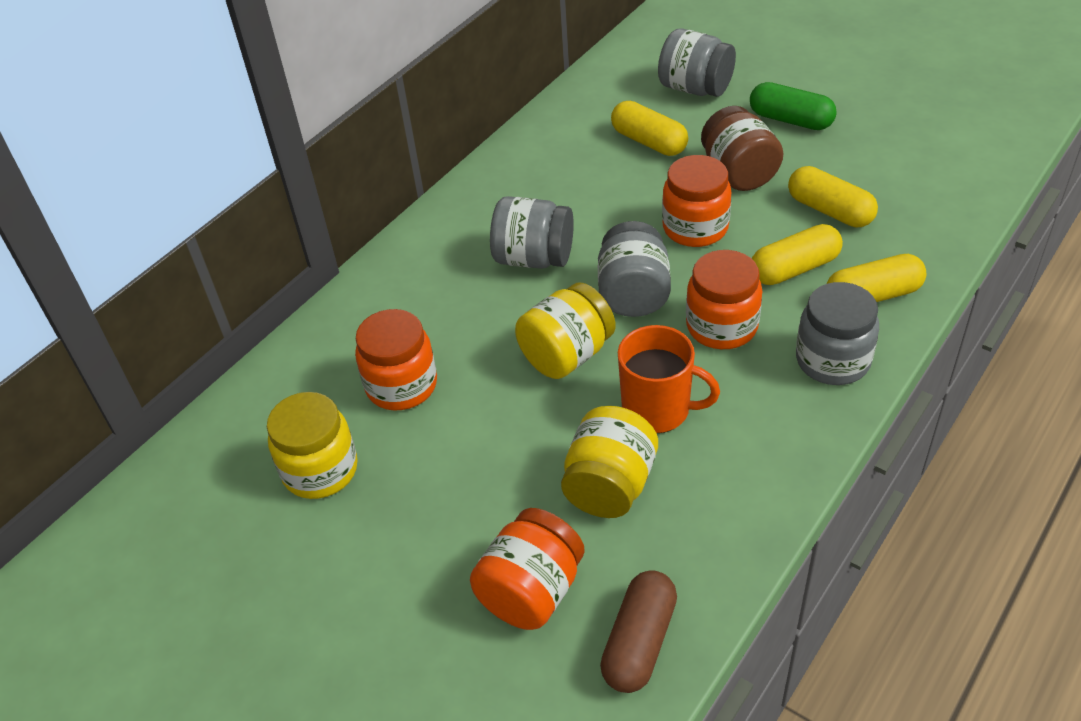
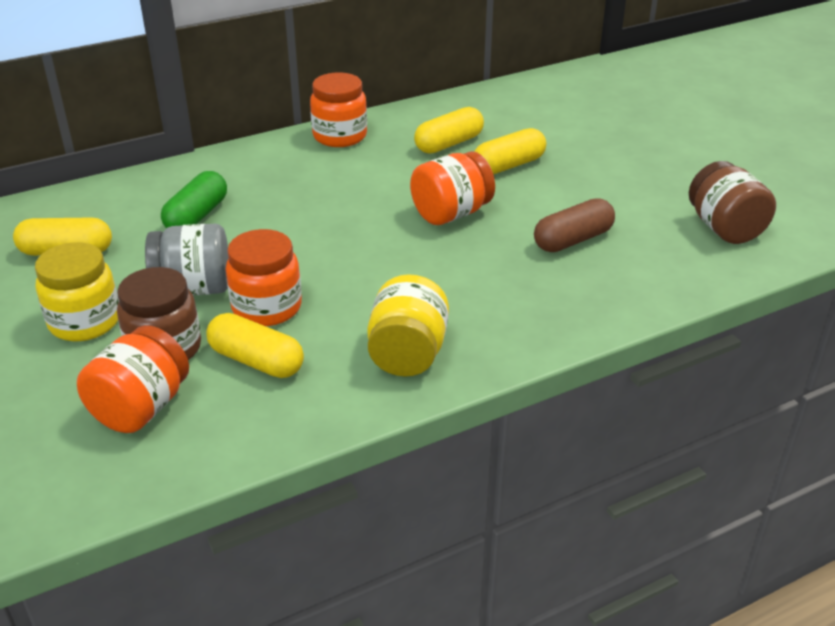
brown jar: 1 -> 2
grey jar: 4 -> 1
orange mug: 1 -> 0
yellow jar: 3 -> 2

